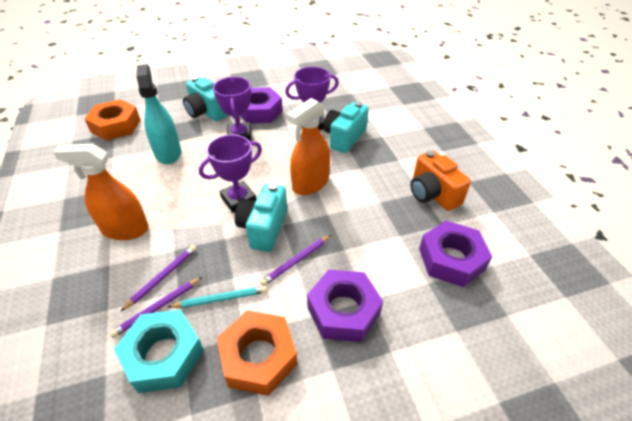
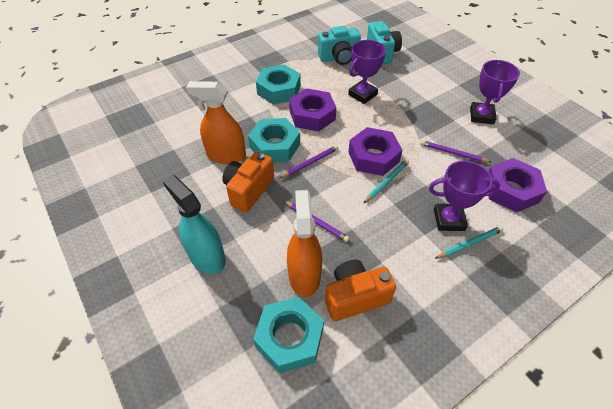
orange camera: 1 -> 2
orange nut: 2 -> 0
turquoise camera: 3 -> 2
turquoise nut: 1 -> 3
turquoise pencil: 1 -> 2

